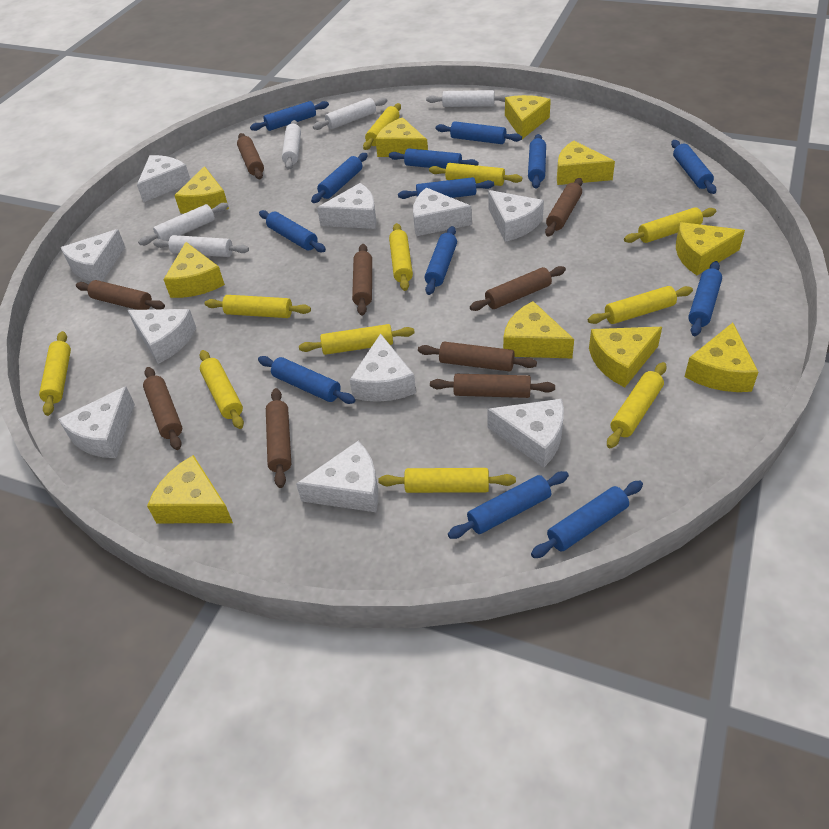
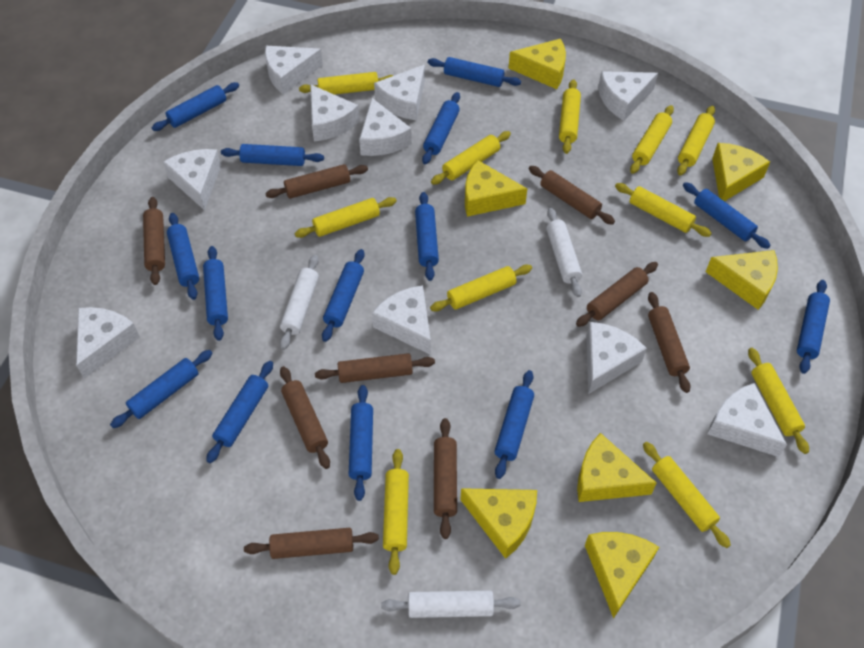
blue rolling pin: 13 -> 14
white rolling pin: 5 -> 3
yellow cheese: 10 -> 7

